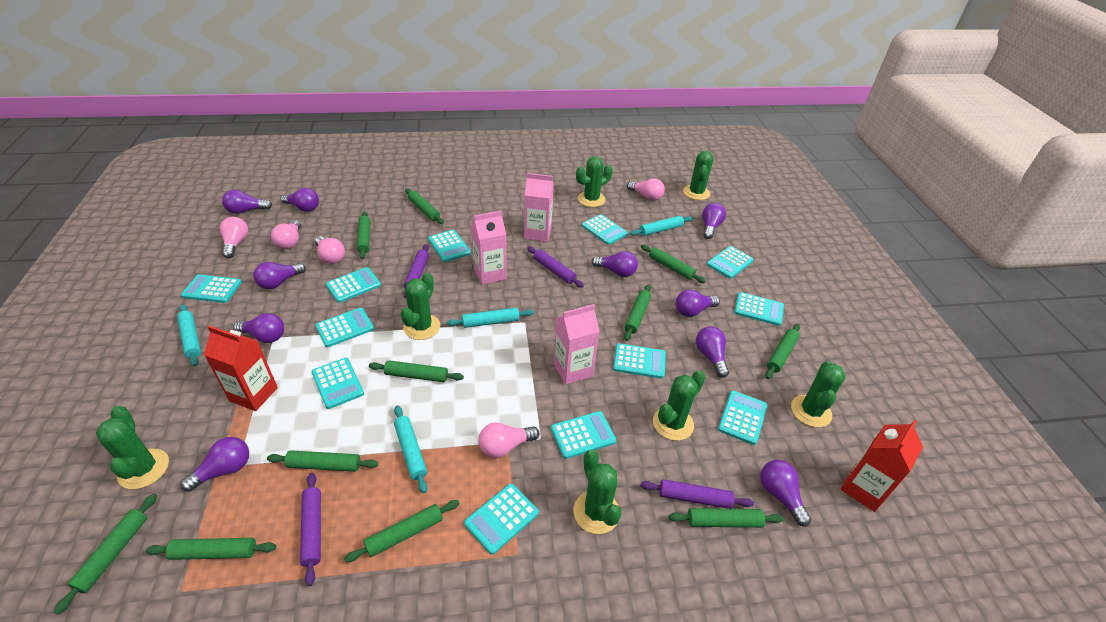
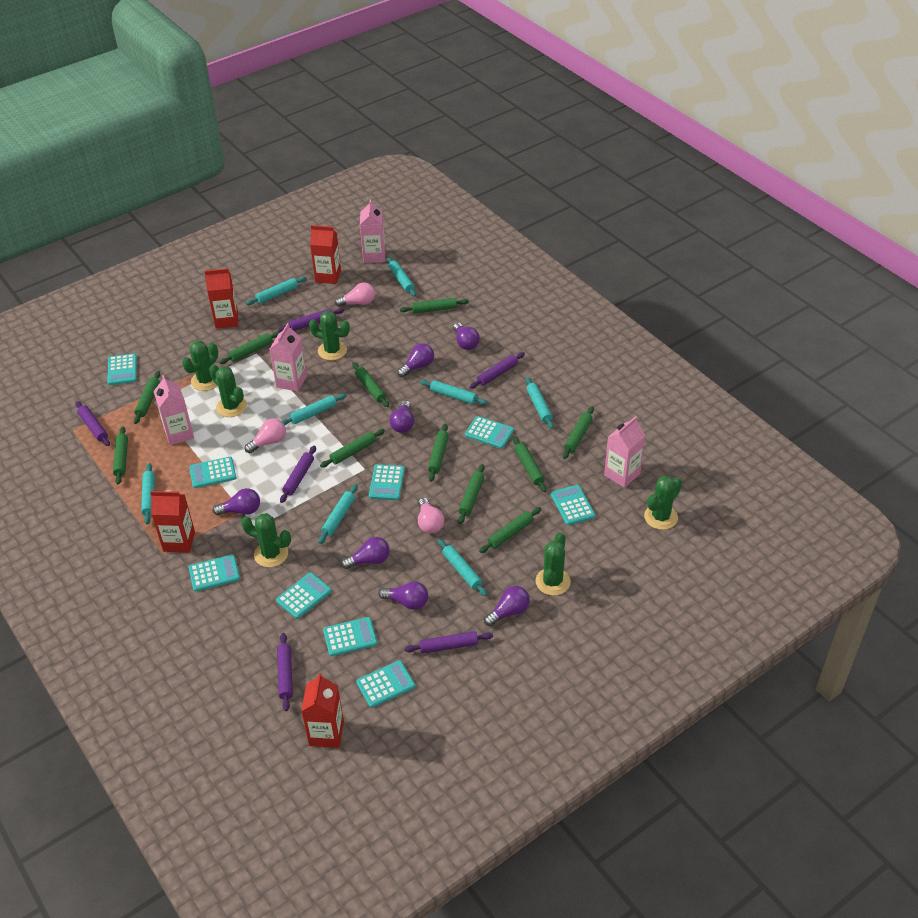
green cactus: 7 -> 6
pink carton: 3 -> 4
pink light bulb: 5 -> 3
purple light bulb: 10 -> 7
purple rolling pin: 4 -> 6
red carton: 2 -> 4
turquoise calculator: 12 -> 9
turquoise rolling pin: 4 -> 8

